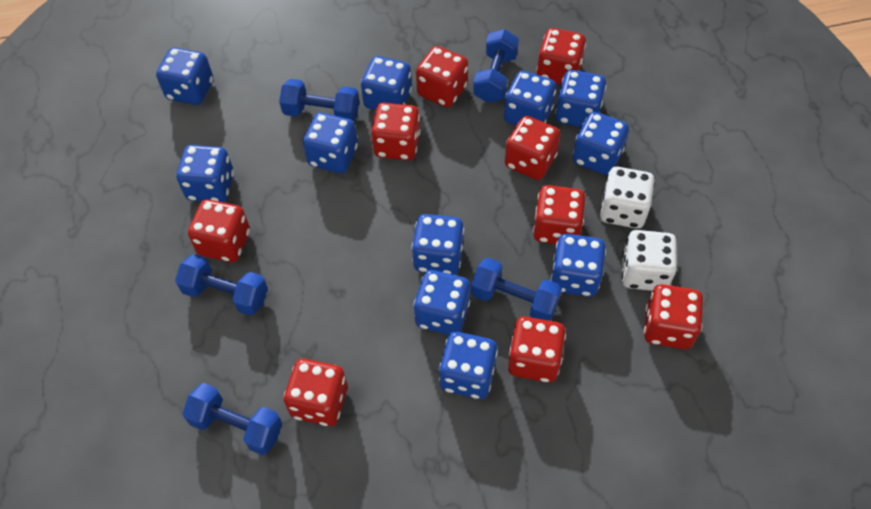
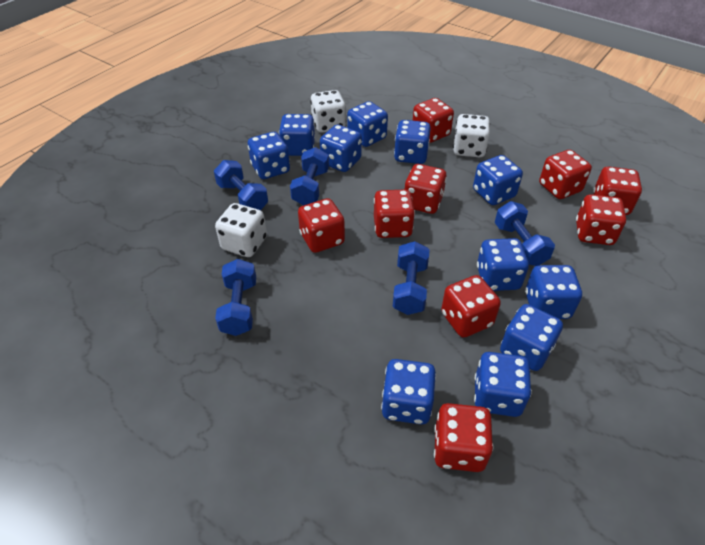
white dice: 2 -> 3

